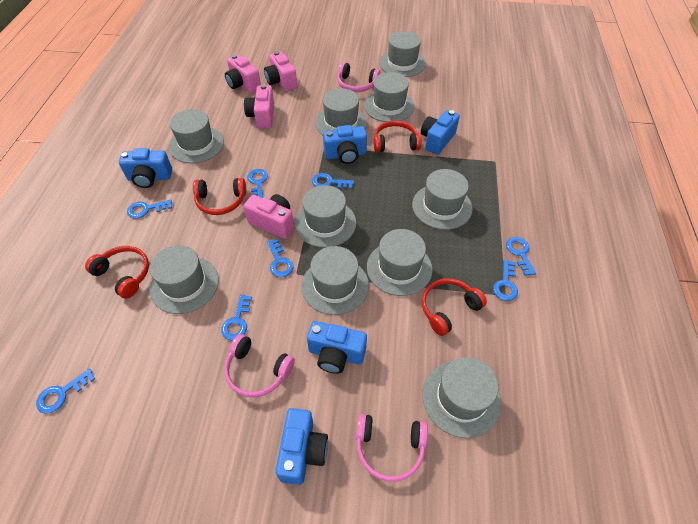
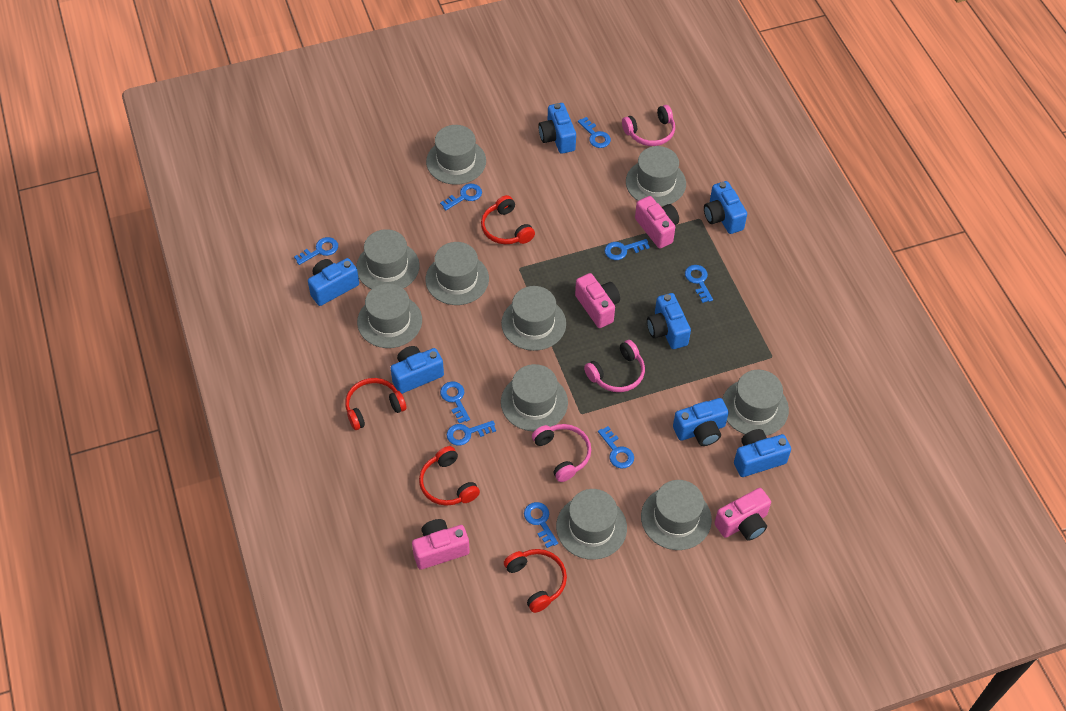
blue camera: 5 -> 7
blue key: 8 -> 9

